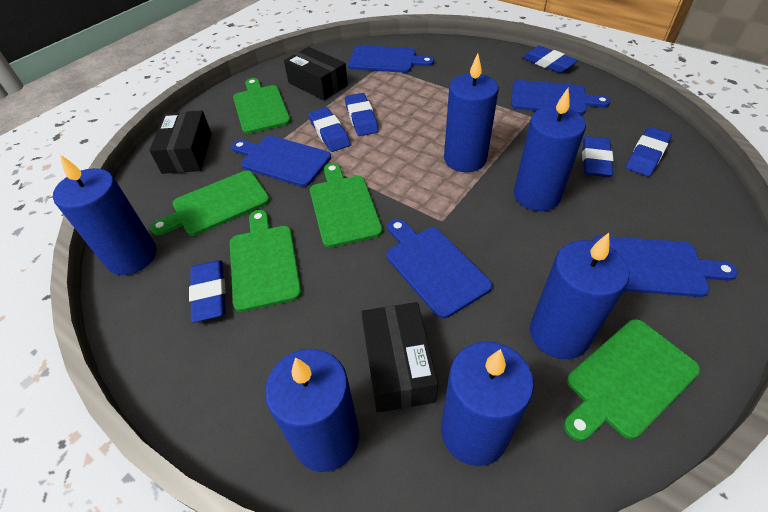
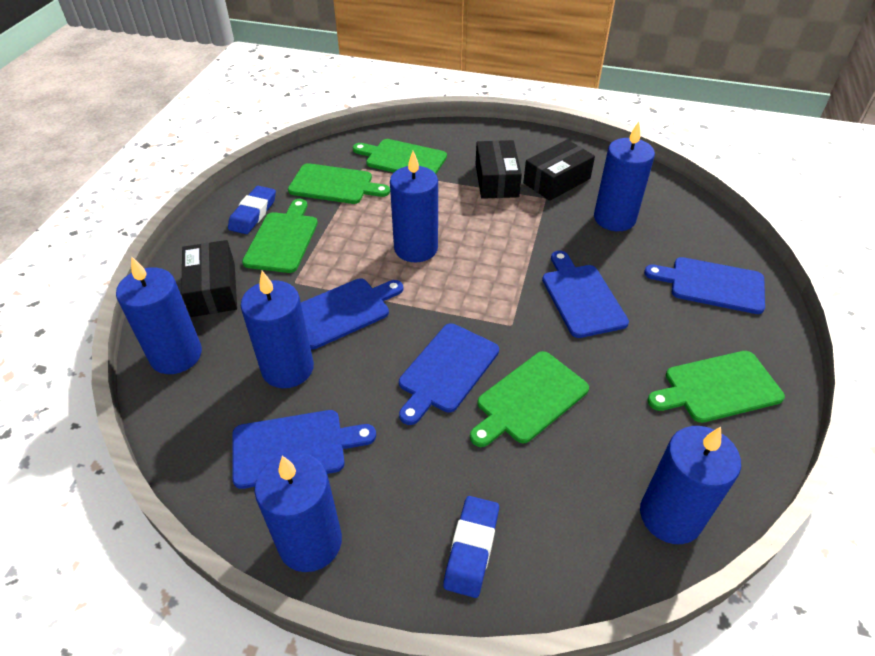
blue eraser: 6 -> 2

